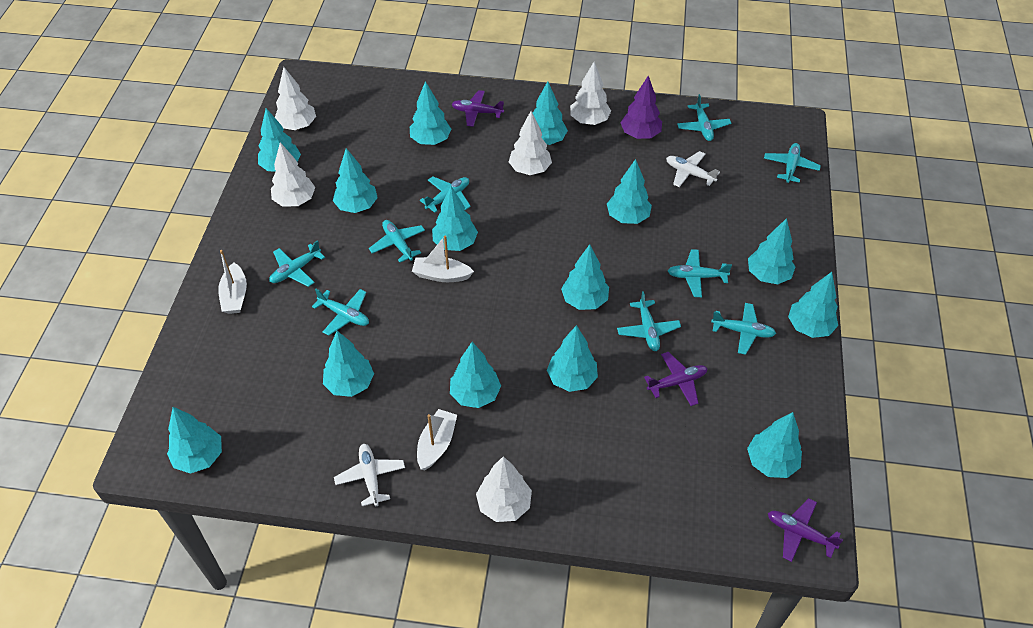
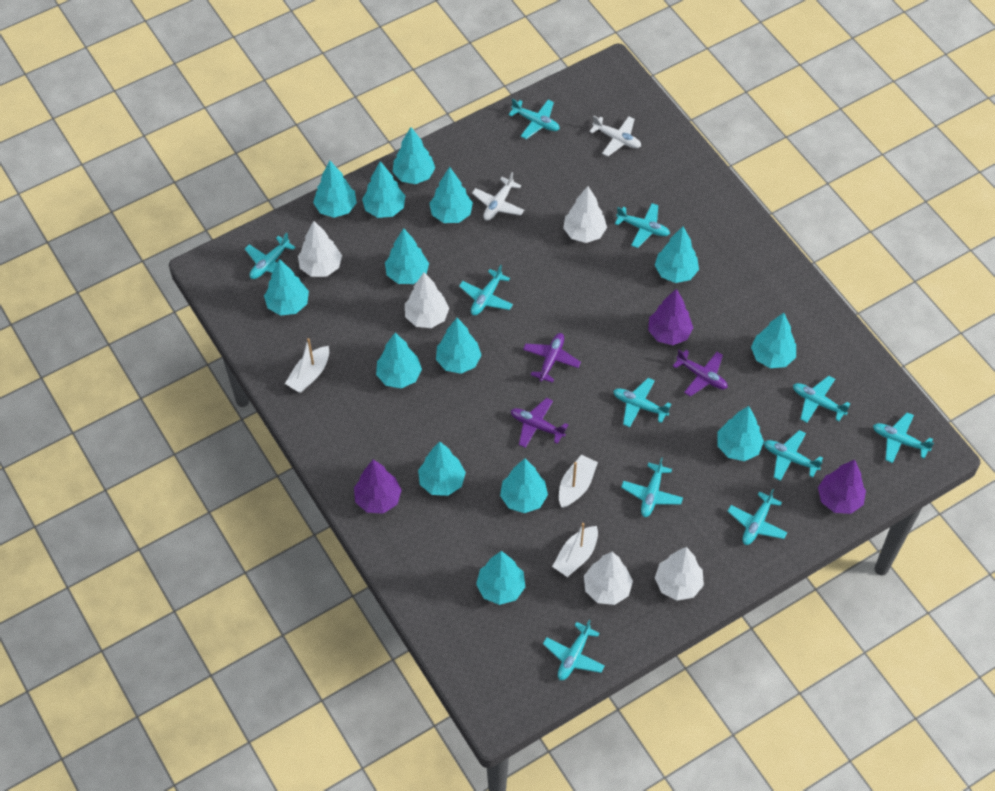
purple tree: 1 -> 3
turquoise plane: 9 -> 11

